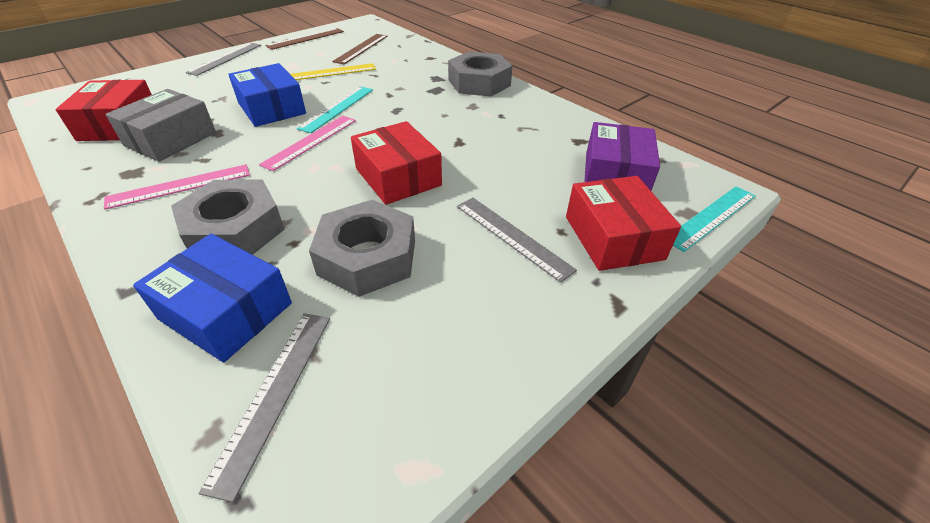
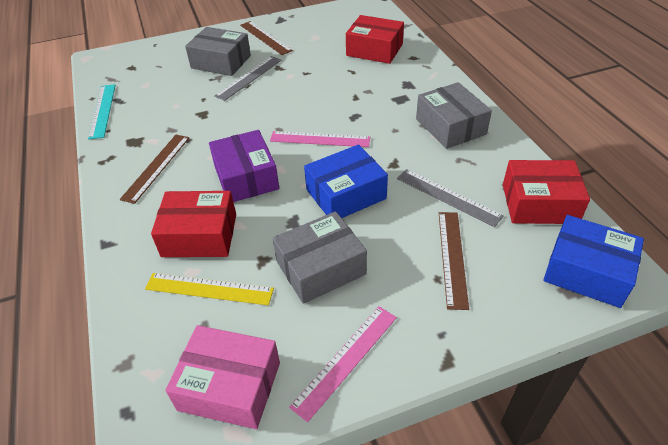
brown ruler: 2 -> 3
grey box: 1 -> 3
grey nut: 3 -> 0
grey ruler: 3 -> 2
pink box: 0 -> 1
turquoise ruler: 2 -> 1

